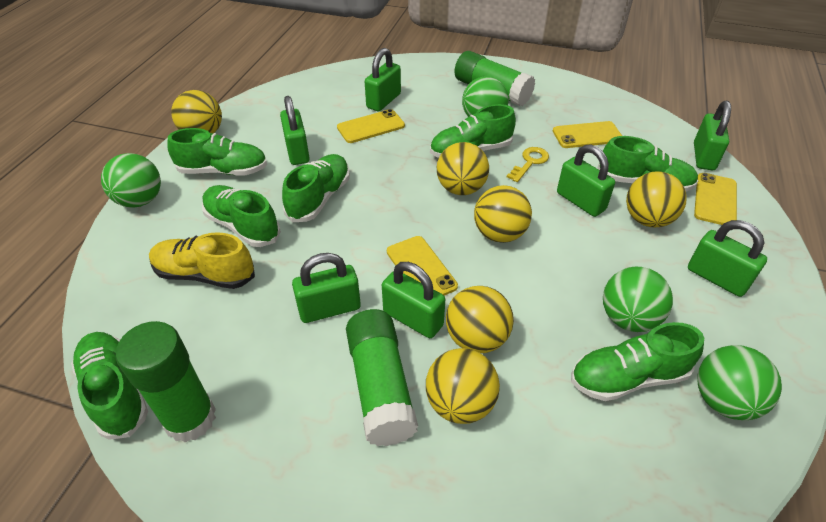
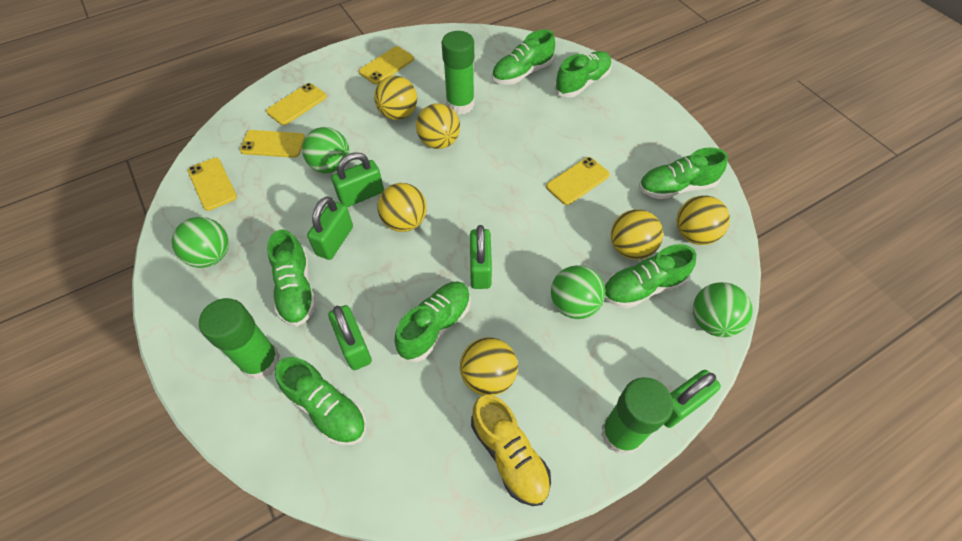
green padlock: 7 -> 5
yellow key: 1 -> 0
yellow phone: 4 -> 5

